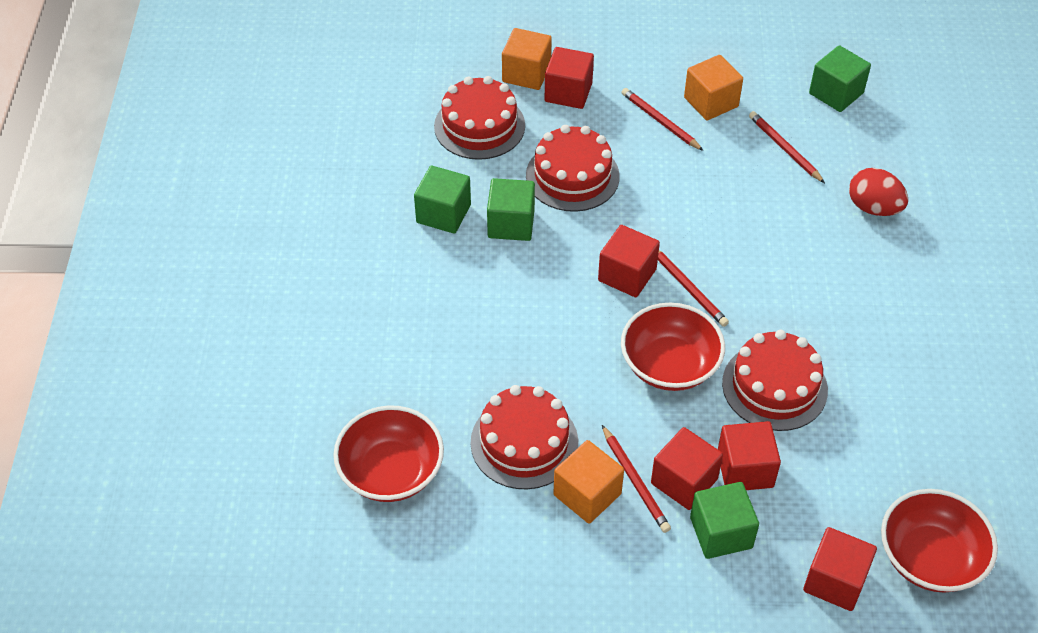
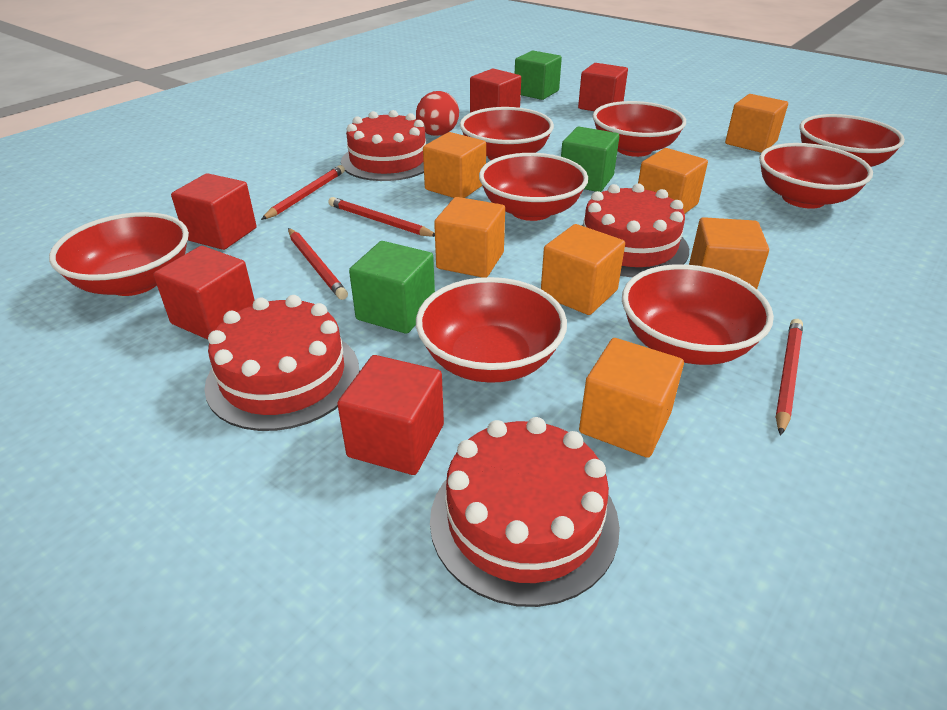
green cube: 4 -> 3
orange cube: 3 -> 7
red bowl: 3 -> 8

